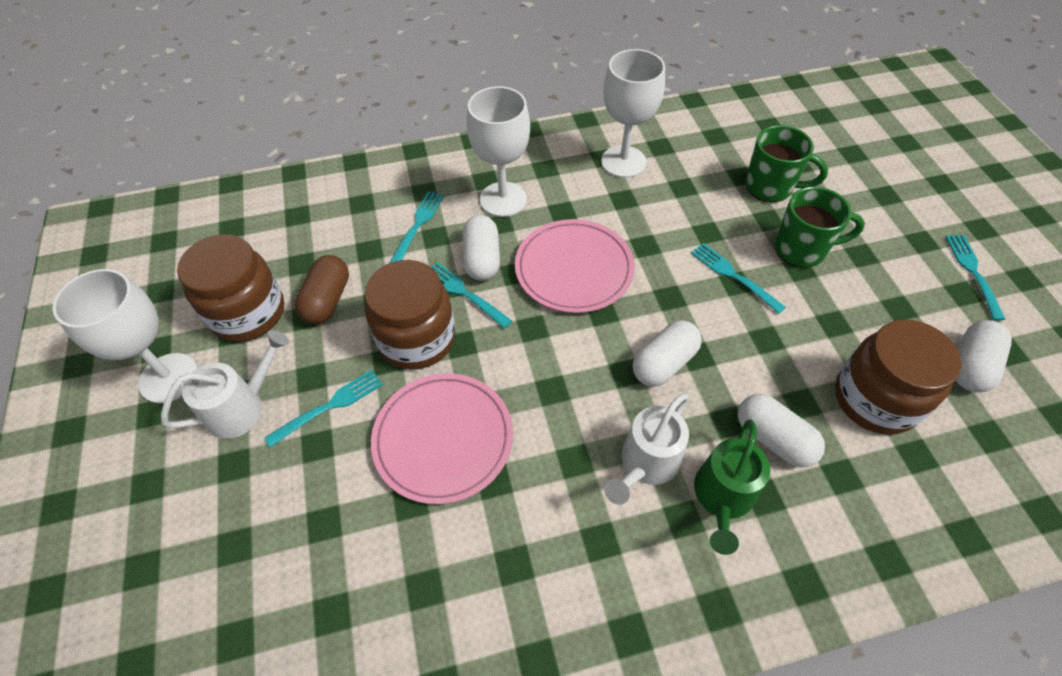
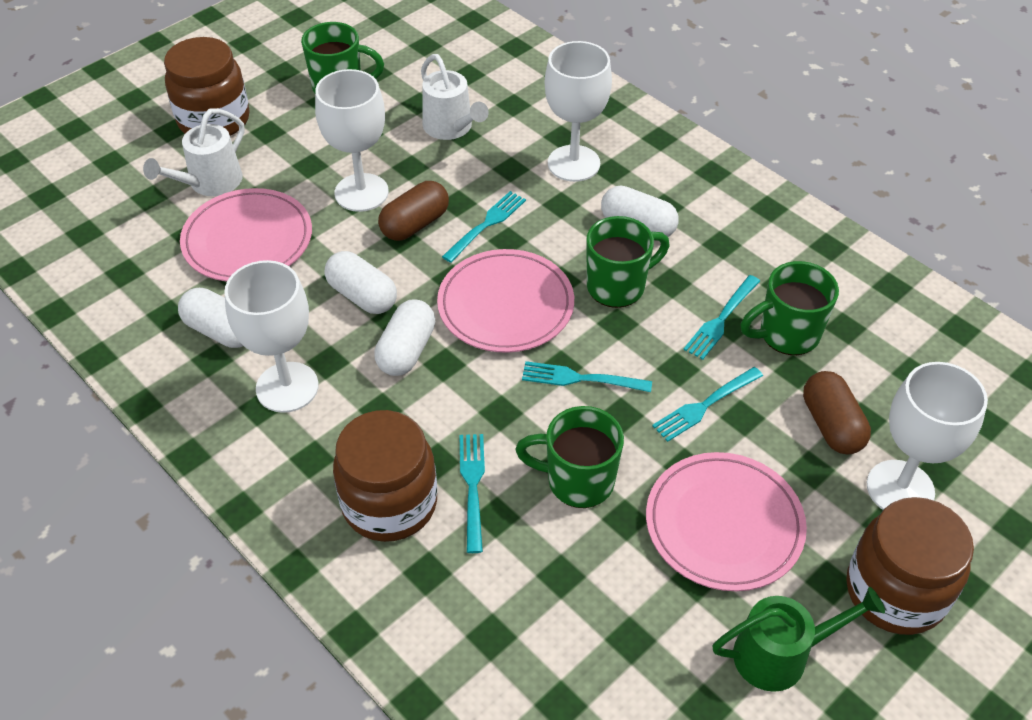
brown capsule: 1 -> 2
green mug: 2 -> 4
pink plate: 2 -> 3
white goblet: 3 -> 4

